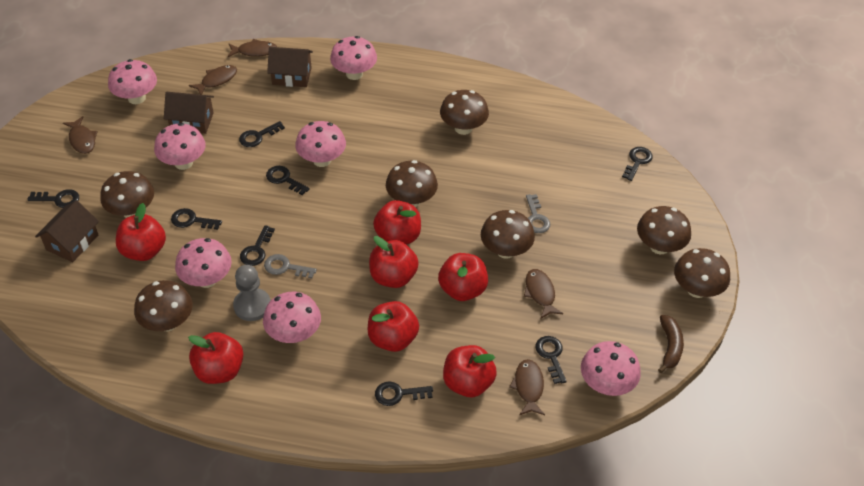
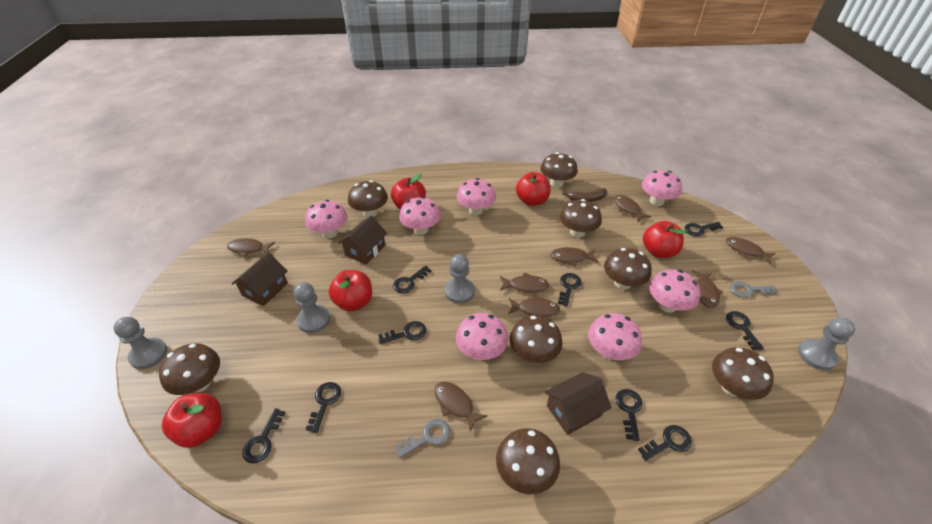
black key: 8 -> 9
brown fish: 5 -> 8
brown mushroom: 7 -> 8
grey pawn: 1 -> 4
red apple: 7 -> 5

